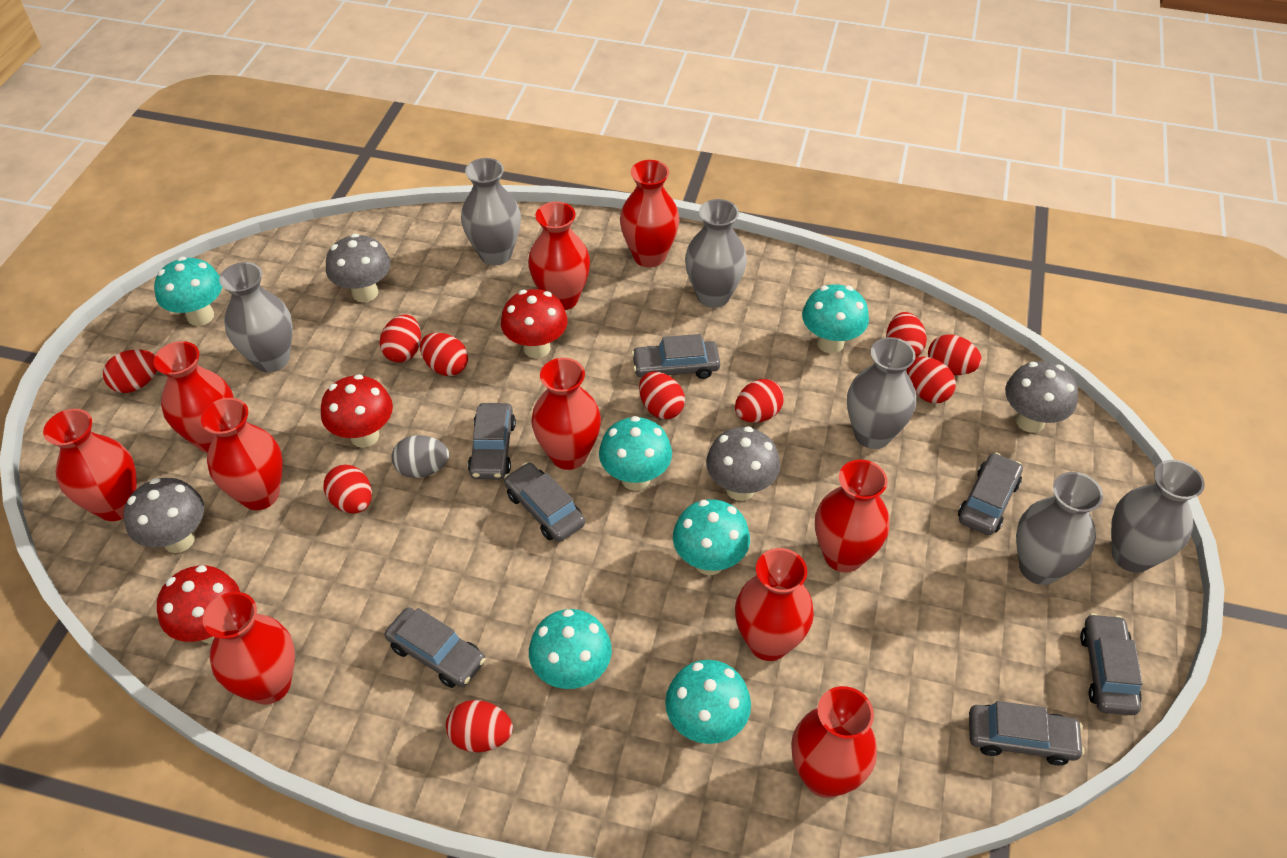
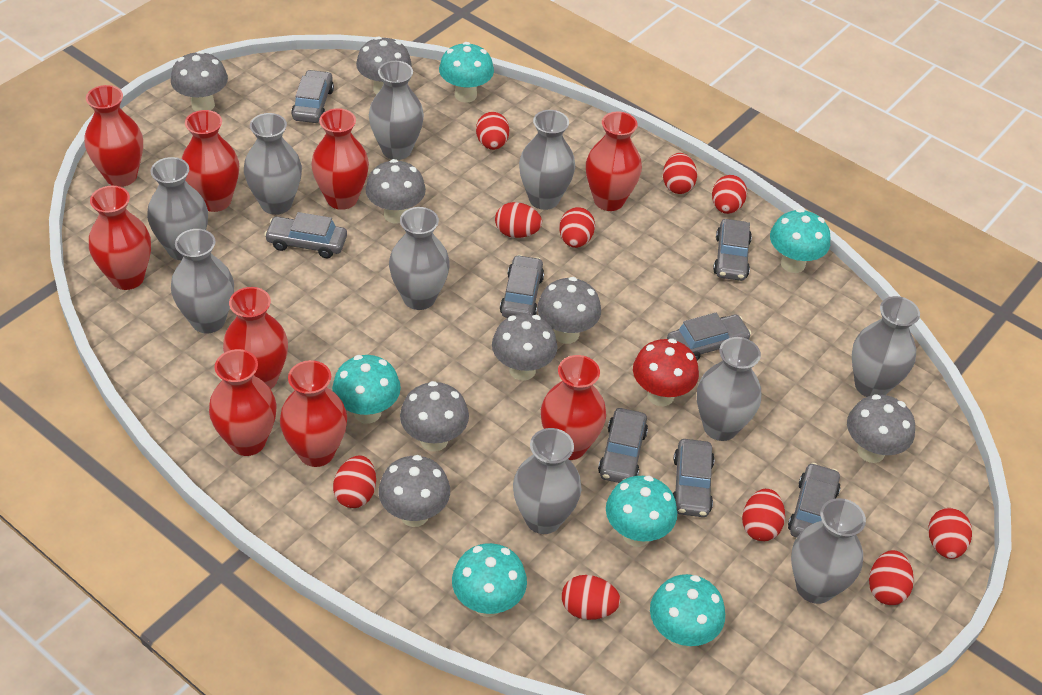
grey car: 7 -> 8
grey egg: 1 -> 0
grey mushroom: 4 -> 8
grey vase: 6 -> 10
red mushroom: 3 -> 1
red vase: 10 -> 9

